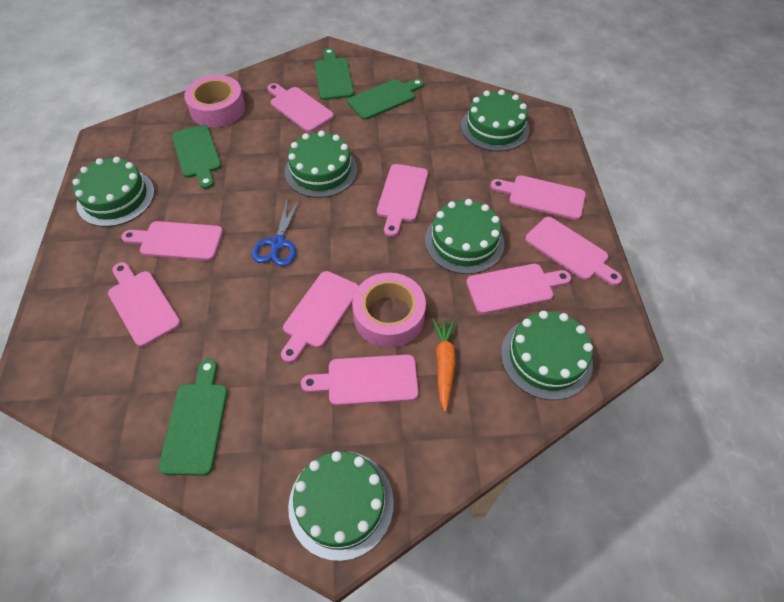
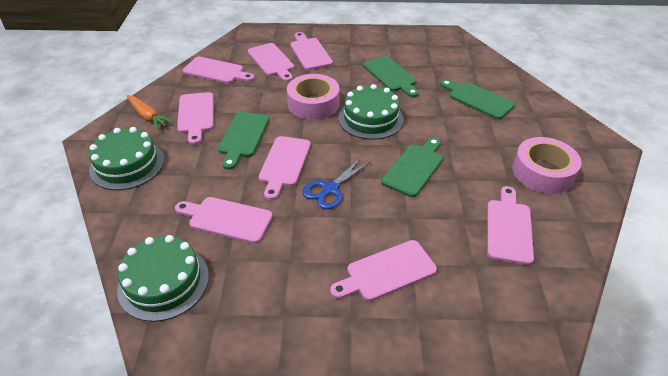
green cake: 6 -> 3
pink cutting board: 9 -> 8

